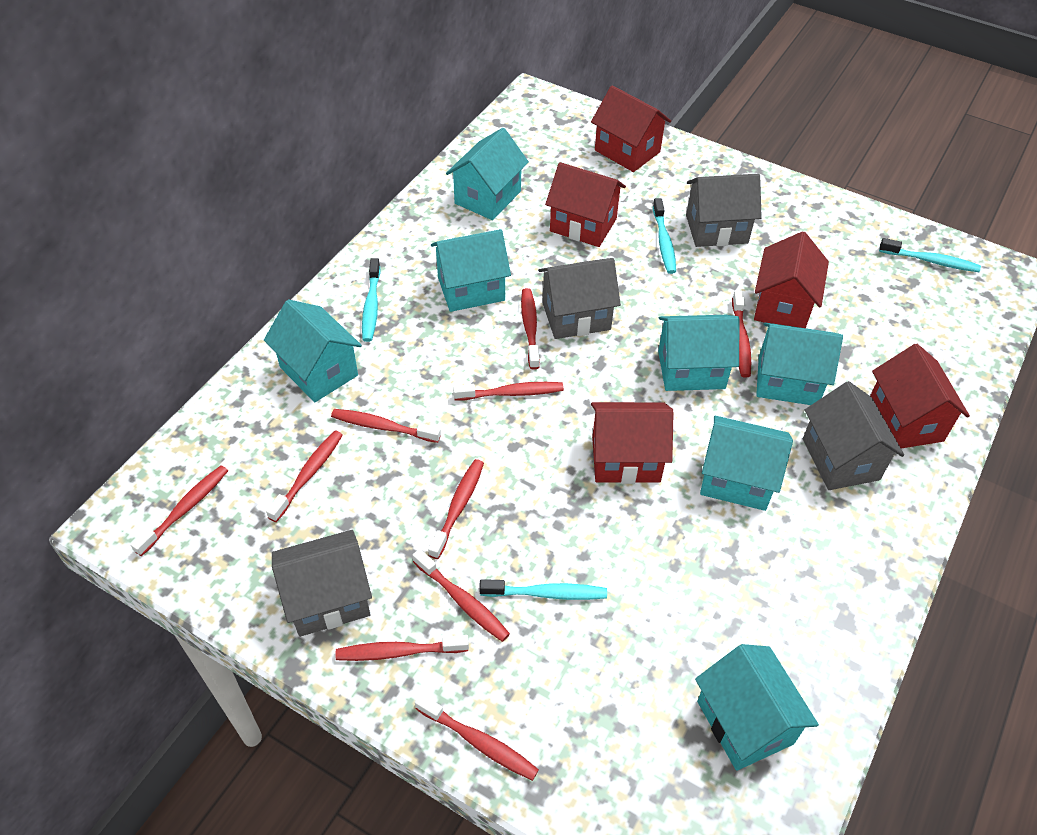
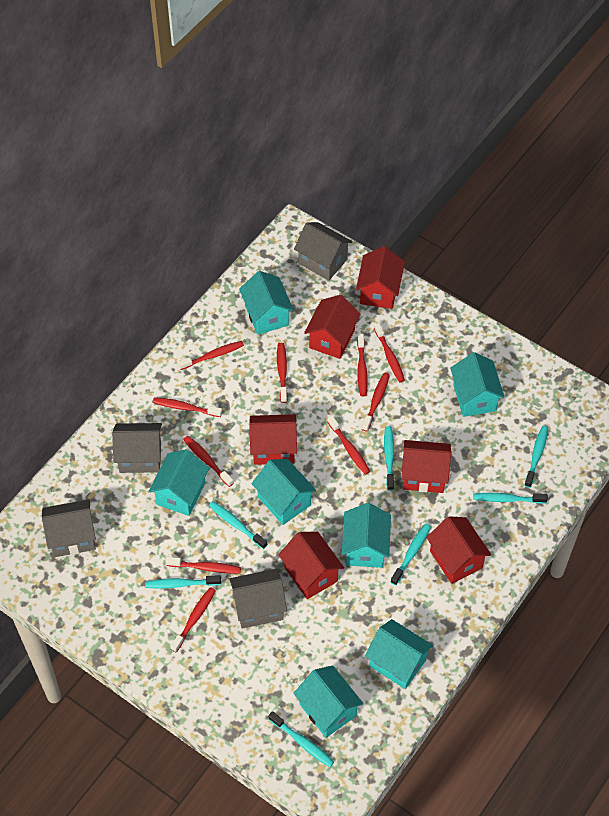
red house: 5 -> 6
turquoise toothbrush: 4 -> 7

